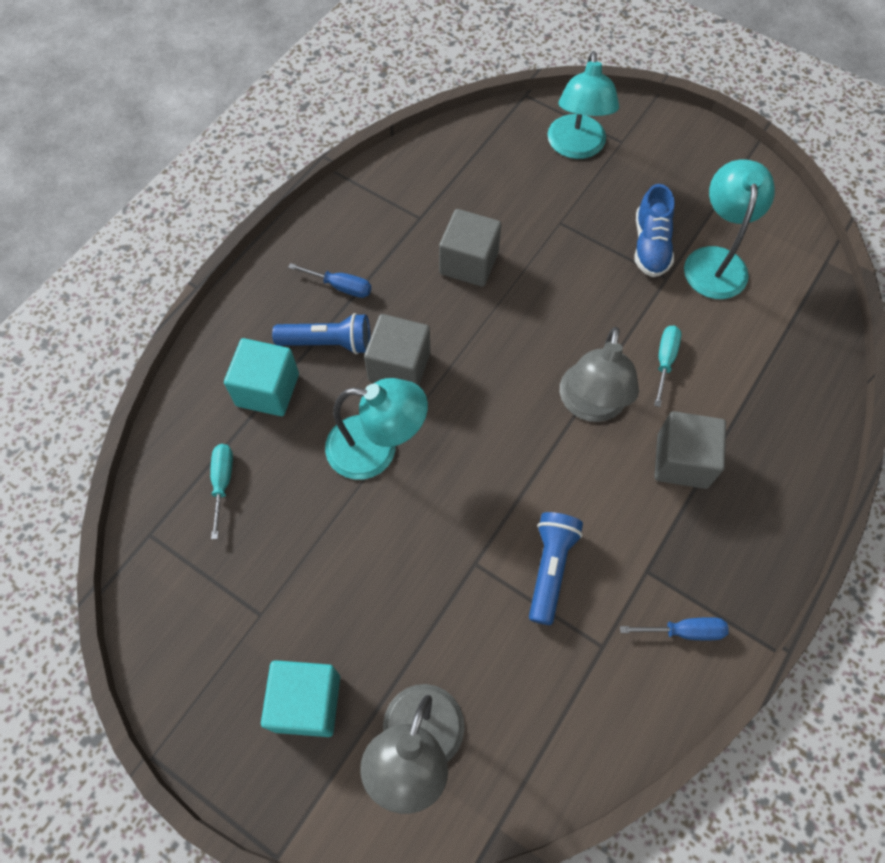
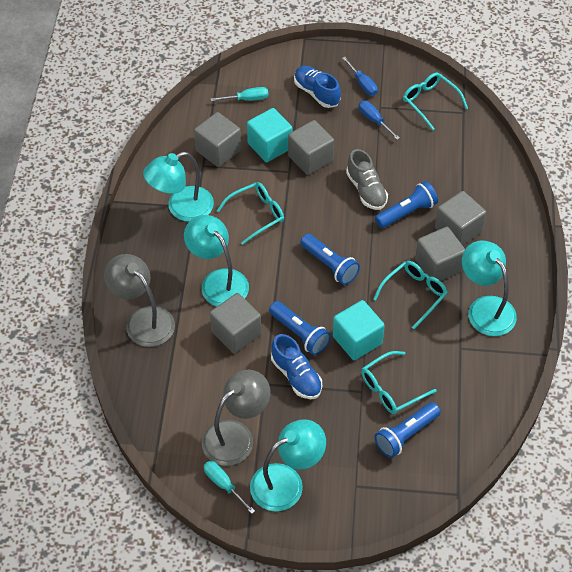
blue flashlight: 2 -> 4
blue shoe: 1 -> 2
grey cube: 3 -> 5
grey shoe: 0 -> 1
turquoise glasses: 0 -> 4
turquoise lamp: 3 -> 4

